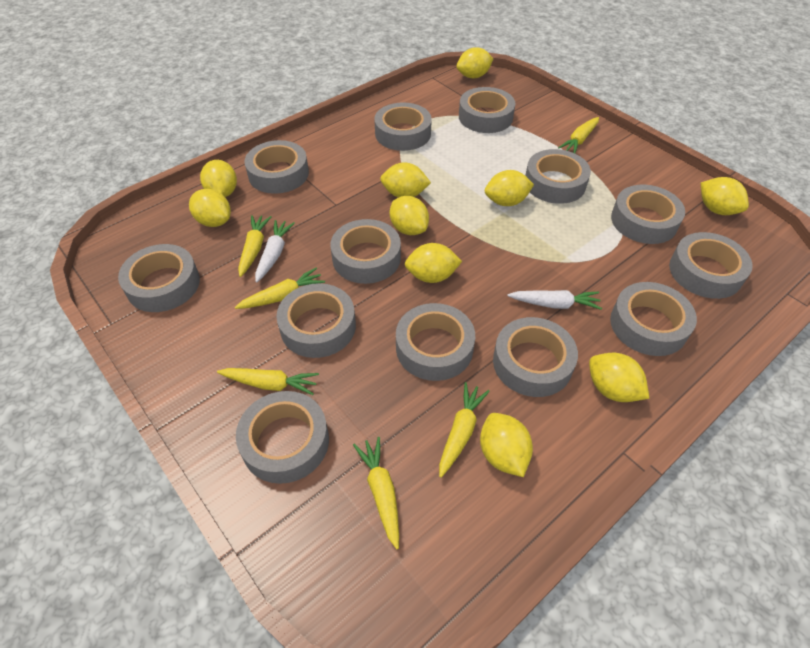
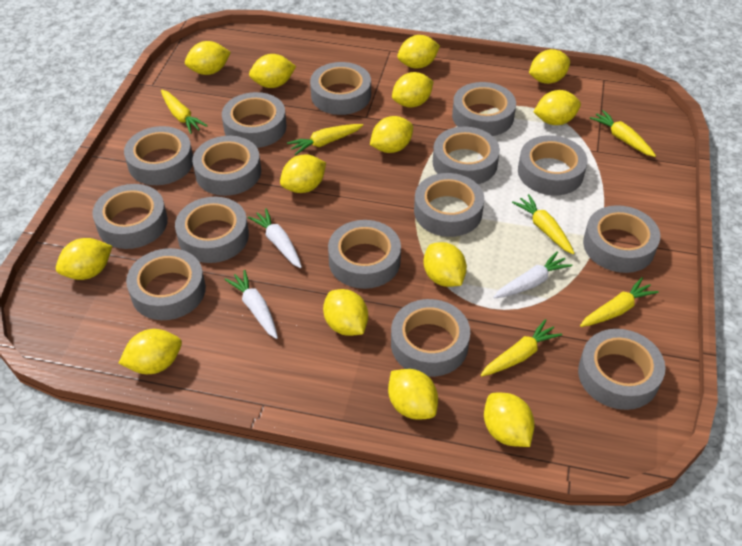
grey tape: 13 -> 15
white carrot: 2 -> 3
yellow lemon: 10 -> 14

